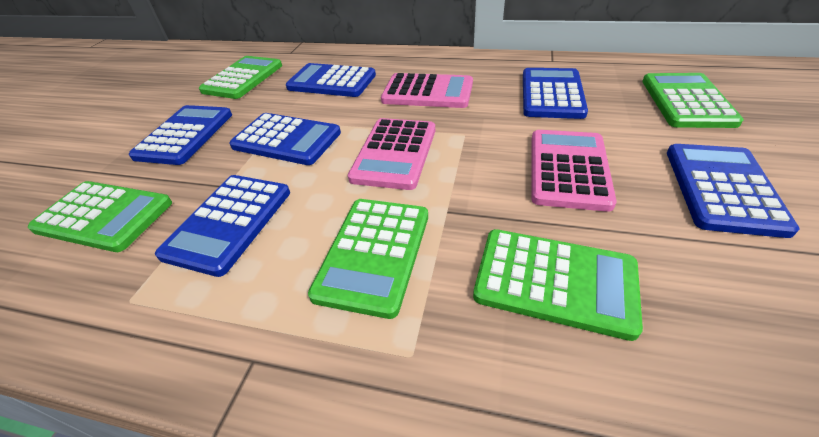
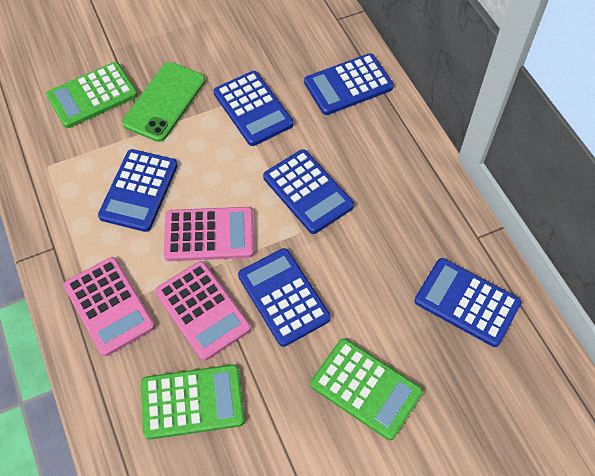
green calculator: 5 -> 3
green phone: 0 -> 1

